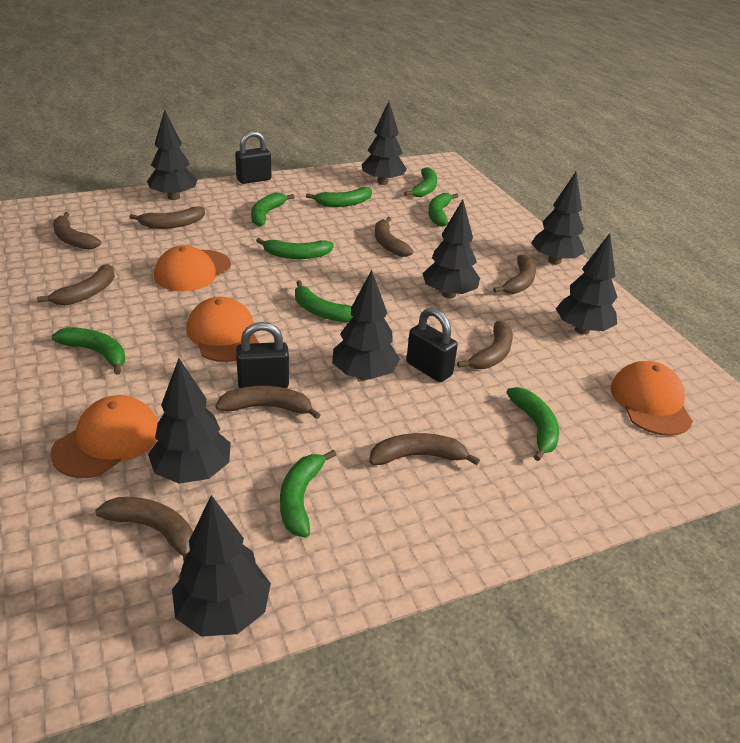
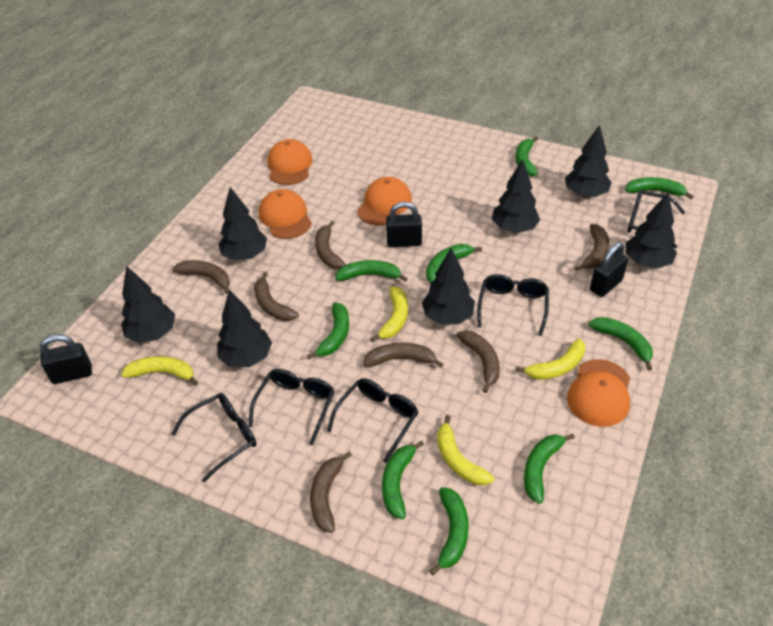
black glasses: 0 -> 5
black tree: 8 -> 7
brown banana: 9 -> 7
yellow banana: 0 -> 4

